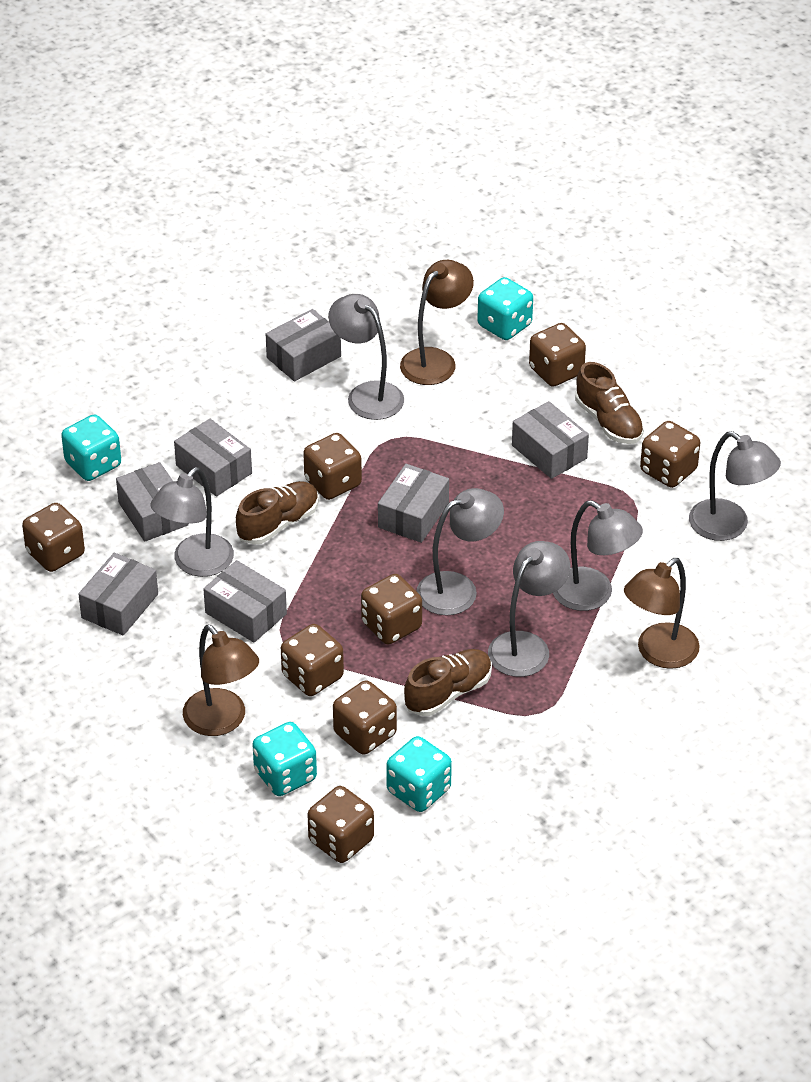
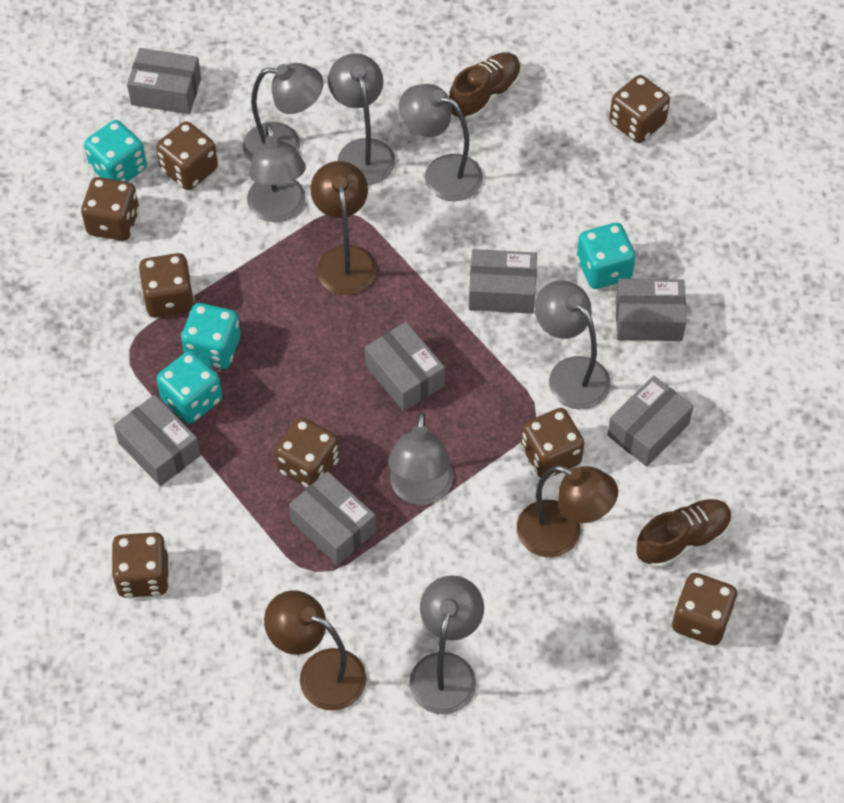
brown shoe: 3 -> 2
grey lamp: 6 -> 7

